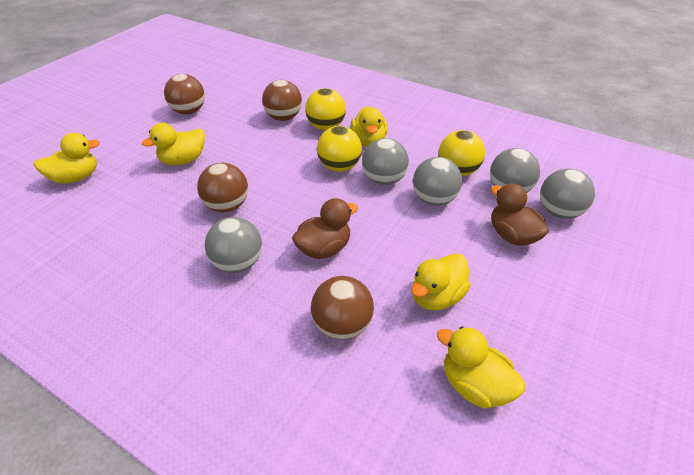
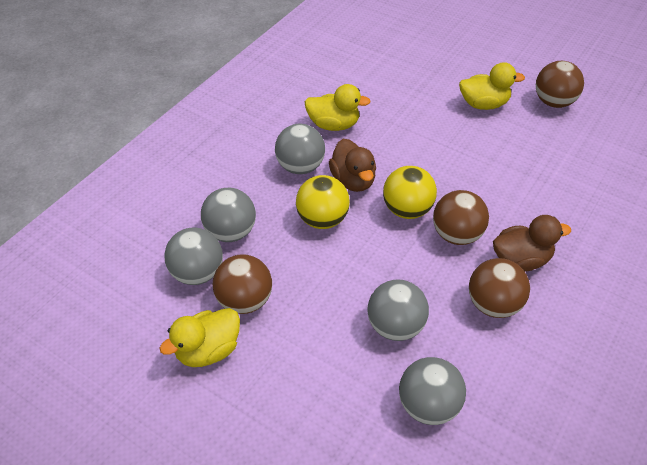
yellow ball: 3 -> 2
yellow duck: 5 -> 3

